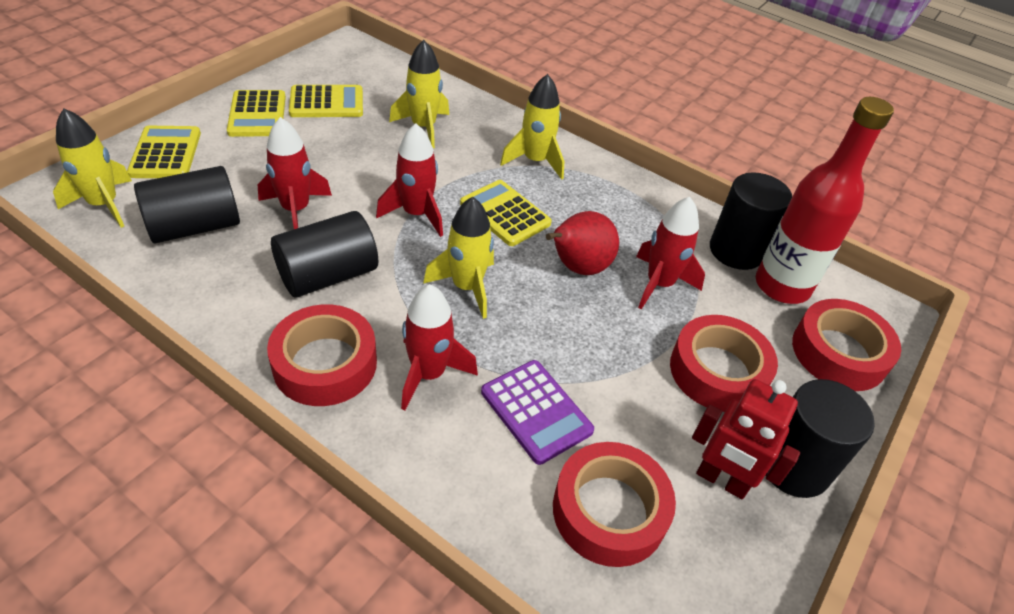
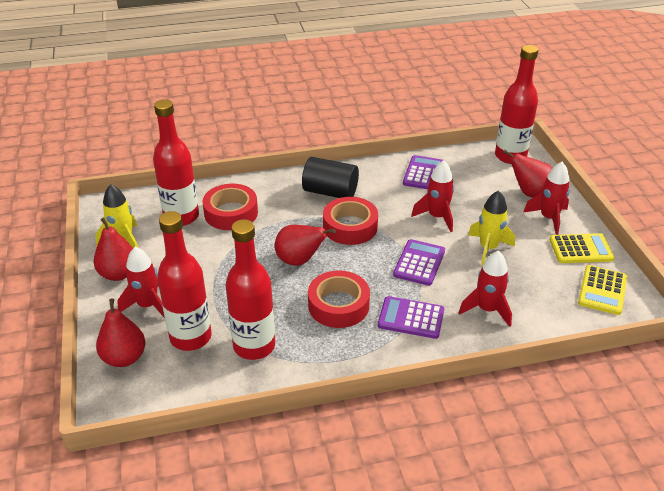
black cylinder: 4 -> 1
purple calculator: 1 -> 3
red bottle: 1 -> 4
red pear: 1 -> 4
red robot: 1 -> 0
red tape: 4 -> 3
yellow calculator: 4 -> 2
yellow rocket: 4 -> 2

